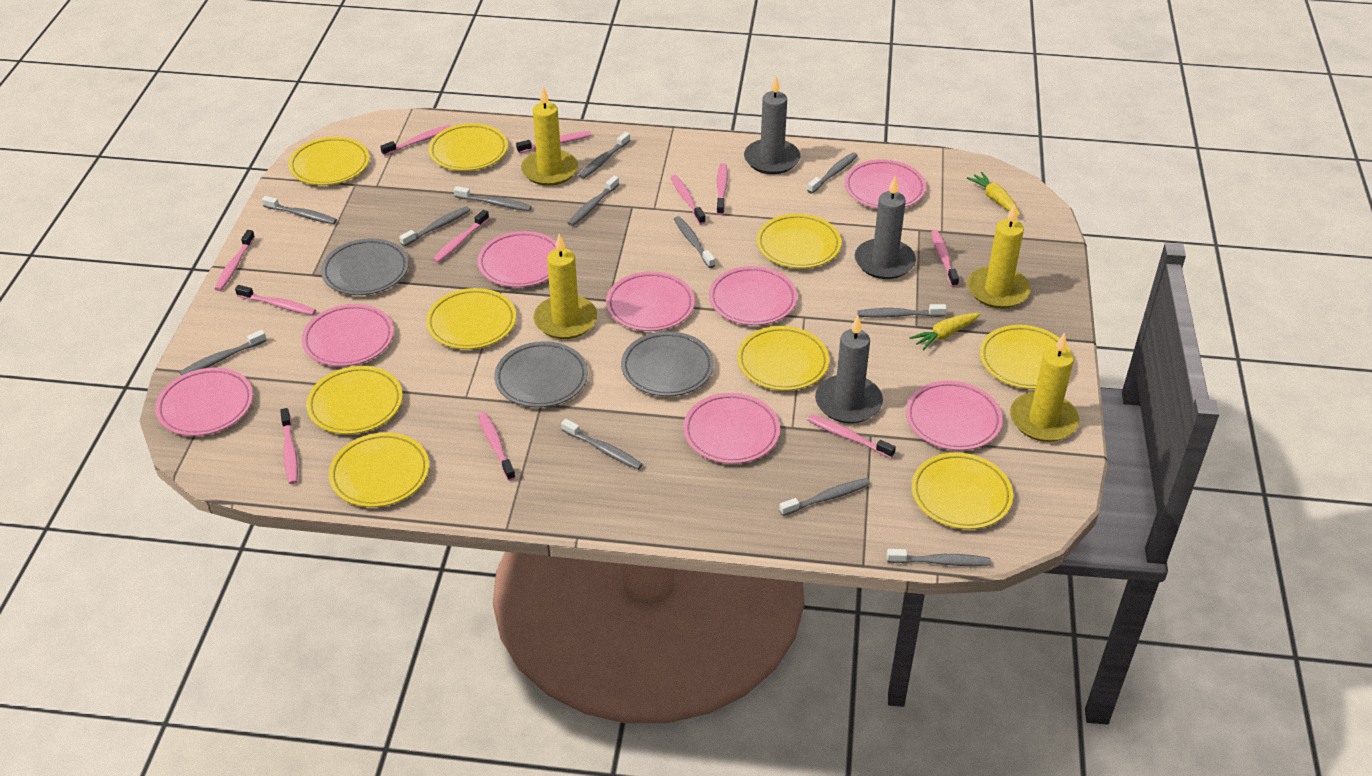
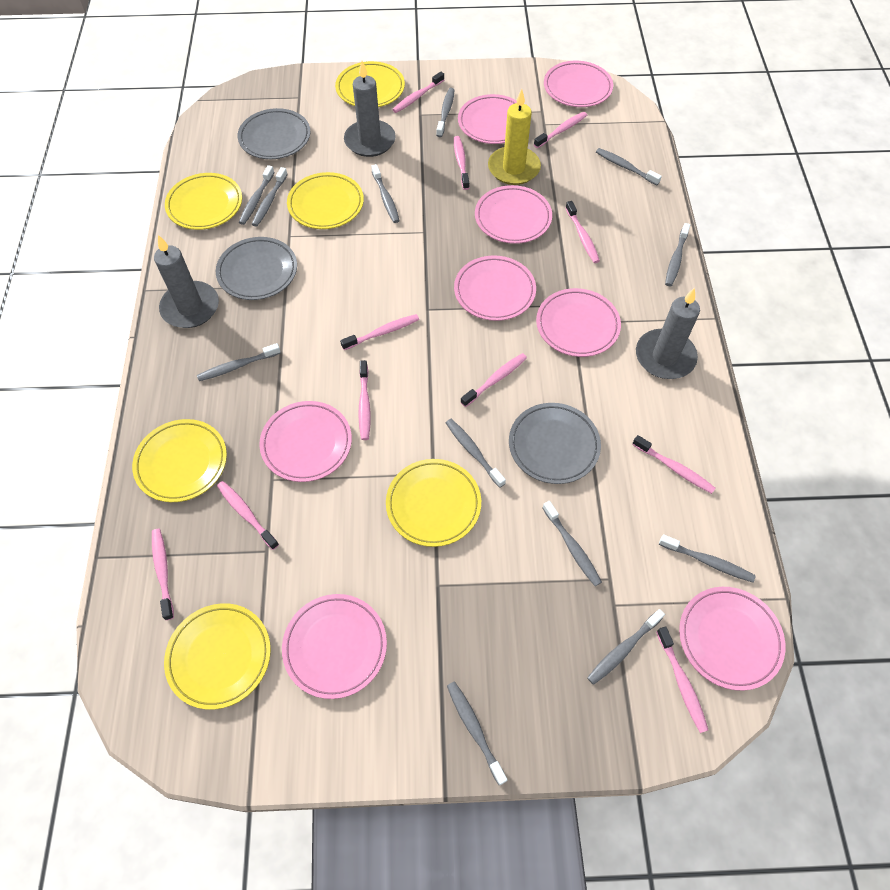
yellow candle: 4 -> 1
yellow carrot: 2 -> 0
yellow plate: 9 -> 6

